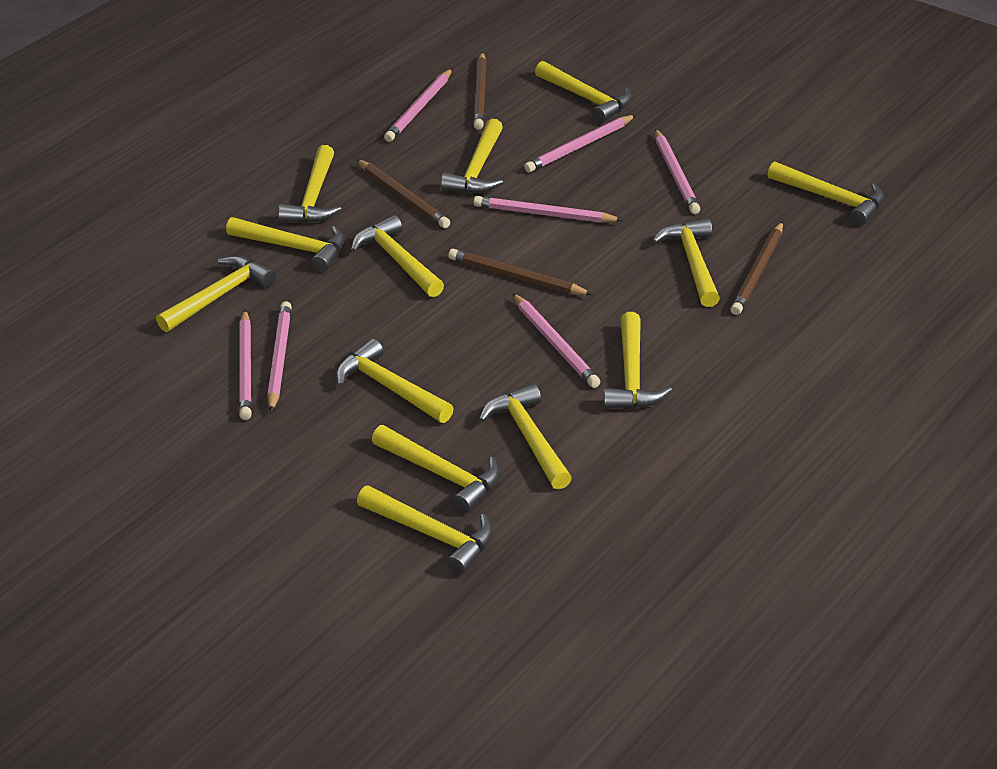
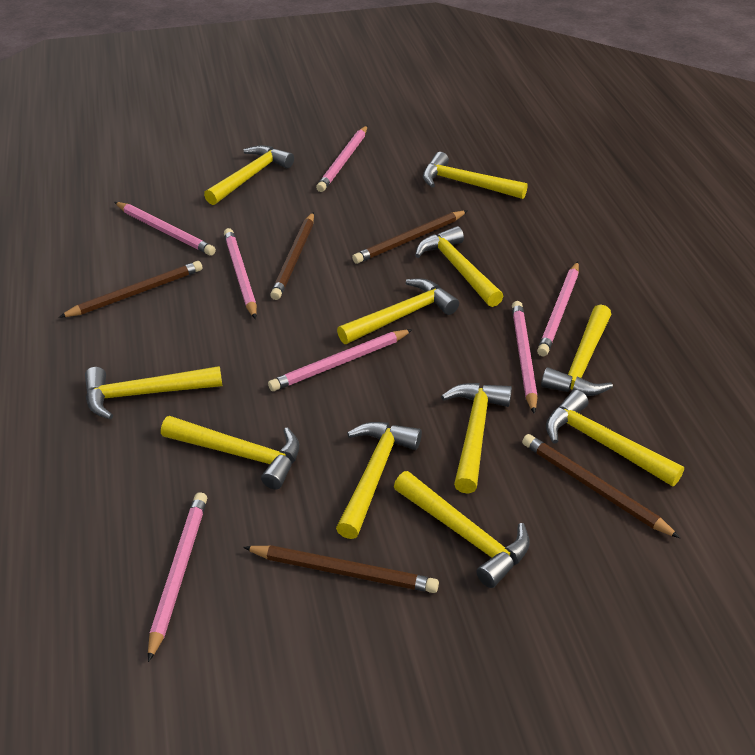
brown pencil: 4 -> 5
yellow hammer: 13 -> 11

